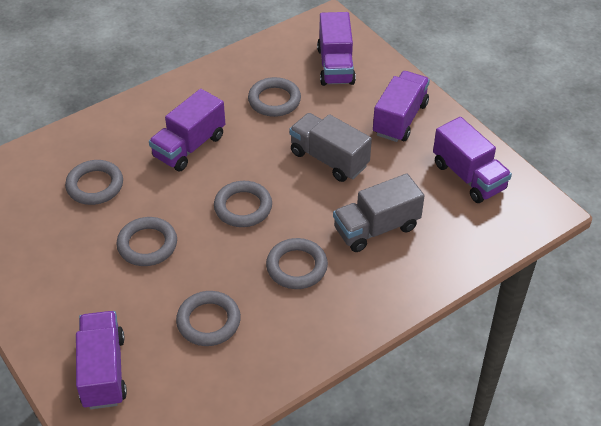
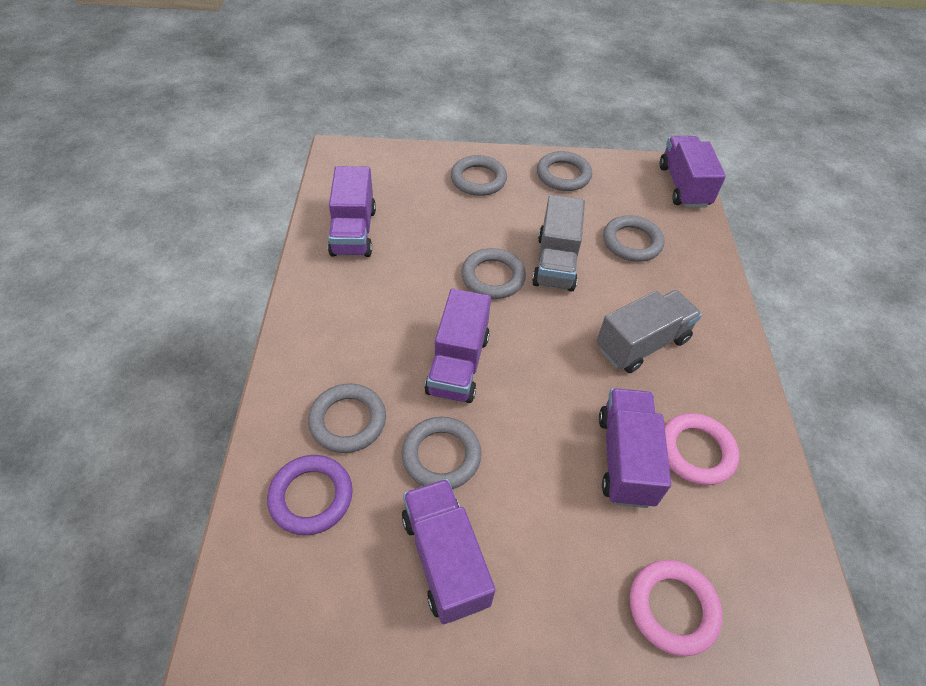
pink ring: 0 -> 2
purple ring: 0 -> 1

